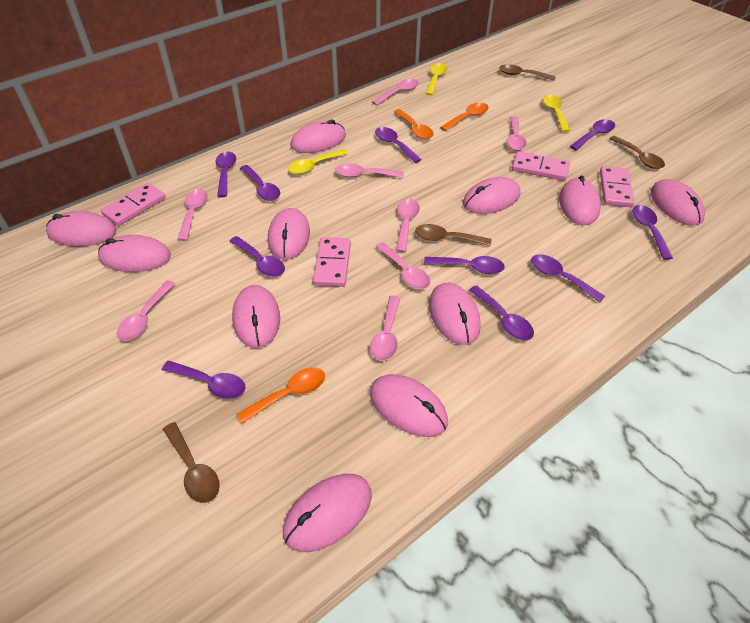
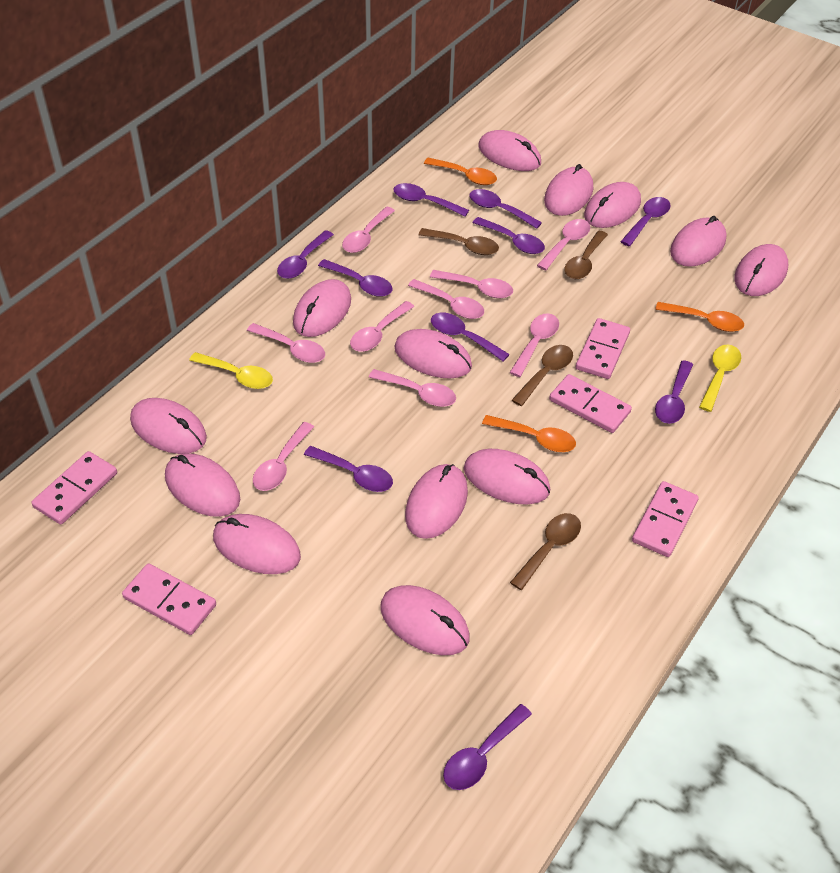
pink domino: 4 -> 5
pink mouse: 11 -> 13
pink spoon: 8 -> 9
yellow spoon: 3 -> 2

